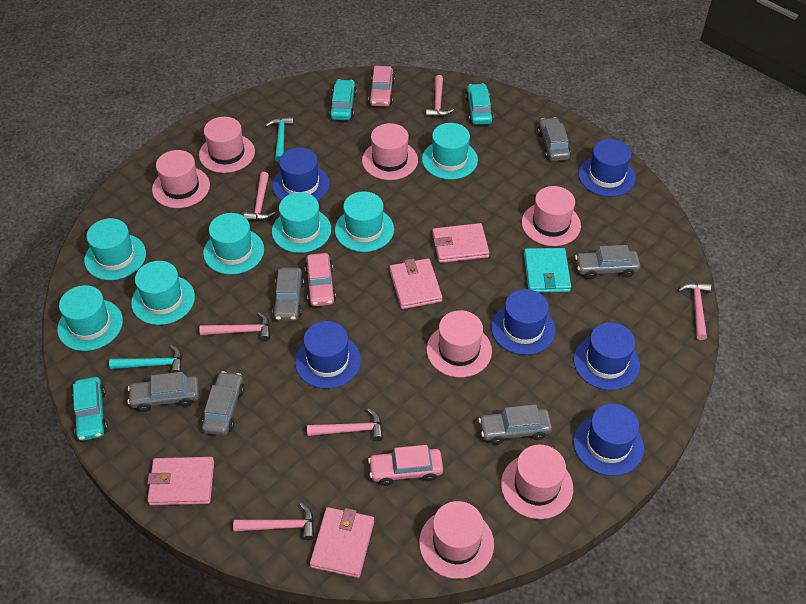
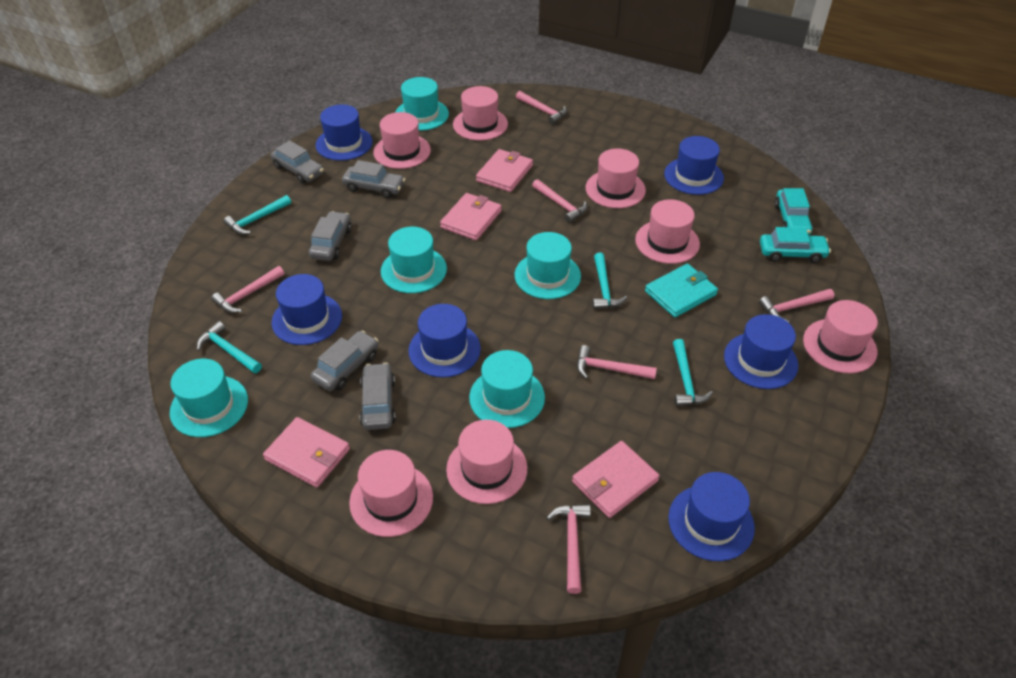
grey car: 6 -> 5
pink car: 3 -> 0
turquoise car: 3 -> 2
turquoise hammer: 2 -> 4
turquoise hat: 7 -> 5

